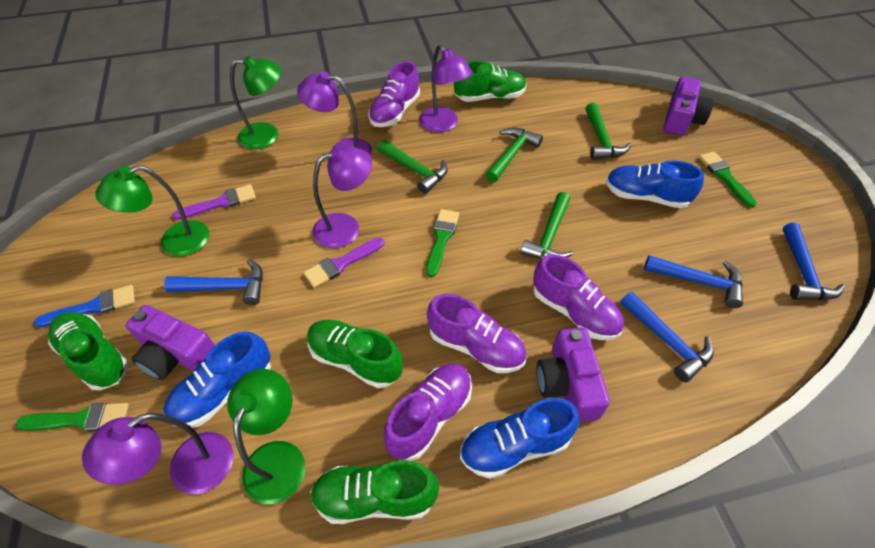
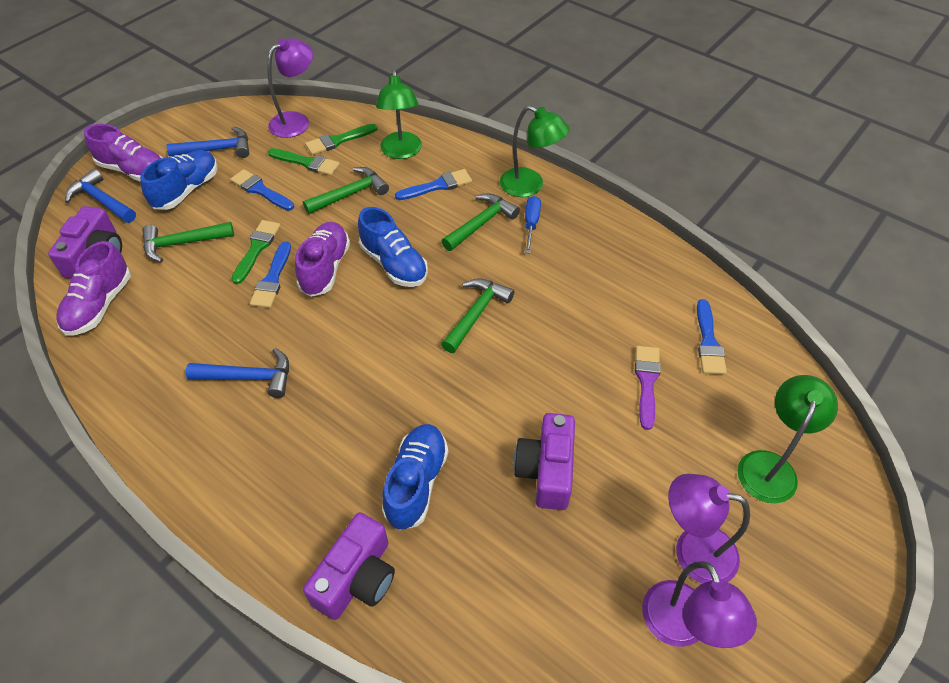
blue brush: 1 -> 4
blue hammer: 4 -> 3
blue screwdriver: 0 -> 1
green shoe: 4 -> 0
purple brush: 2 -> 1
purple lamp: 4 -> 3
purple shoe: 4 -> 3

